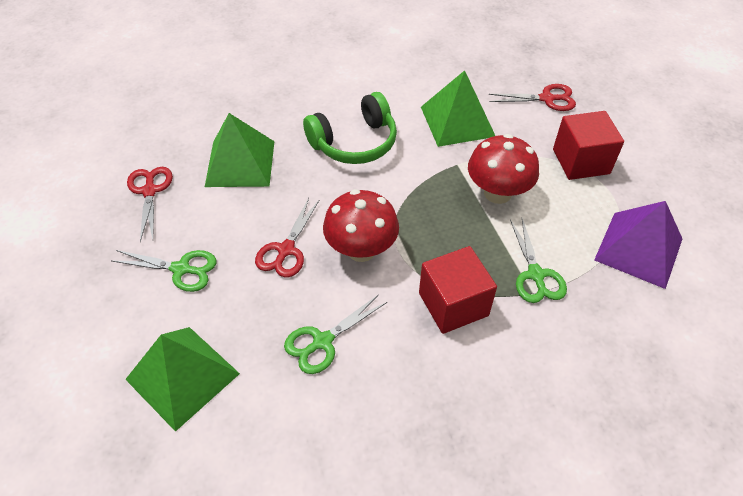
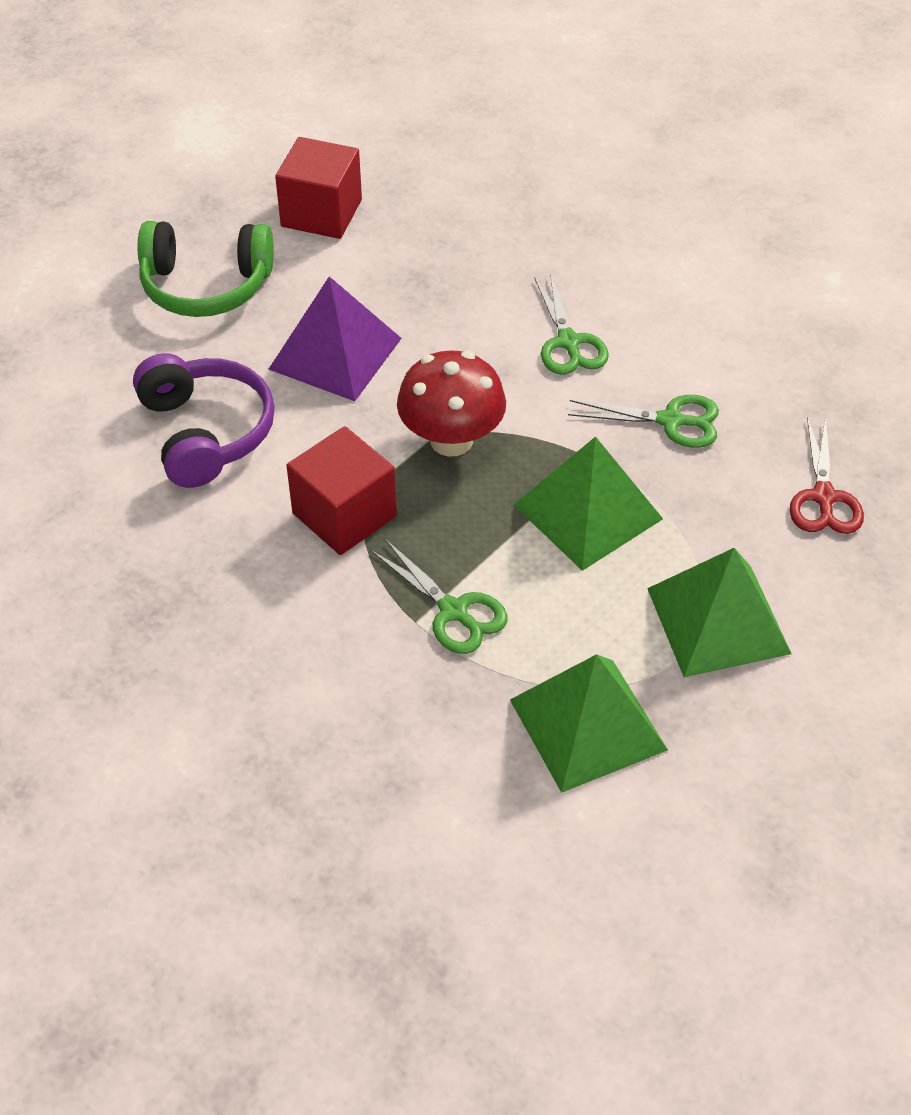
purple headphones: 0 -> 1
red mushroom: 2 -> 1
red scissors: 3 -> 1

